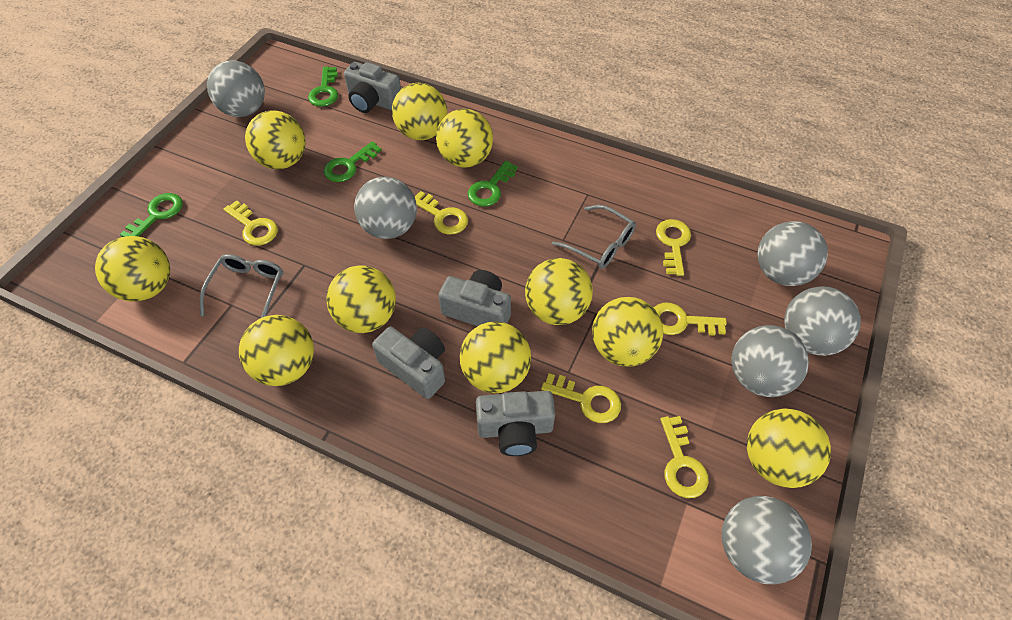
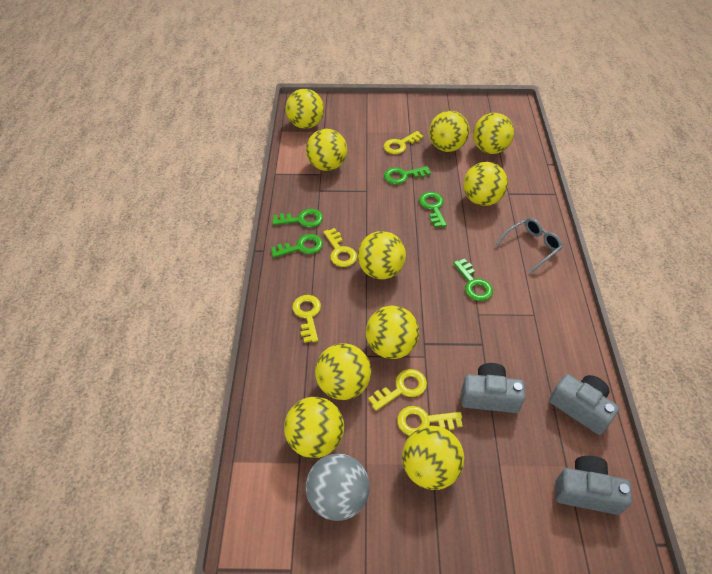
green key: 4 -> 5
grey ball: 6 -> 1
grey camera: 4 -> 3
grey glasses: 2 -> 1
yellow key: 6 -> 5

